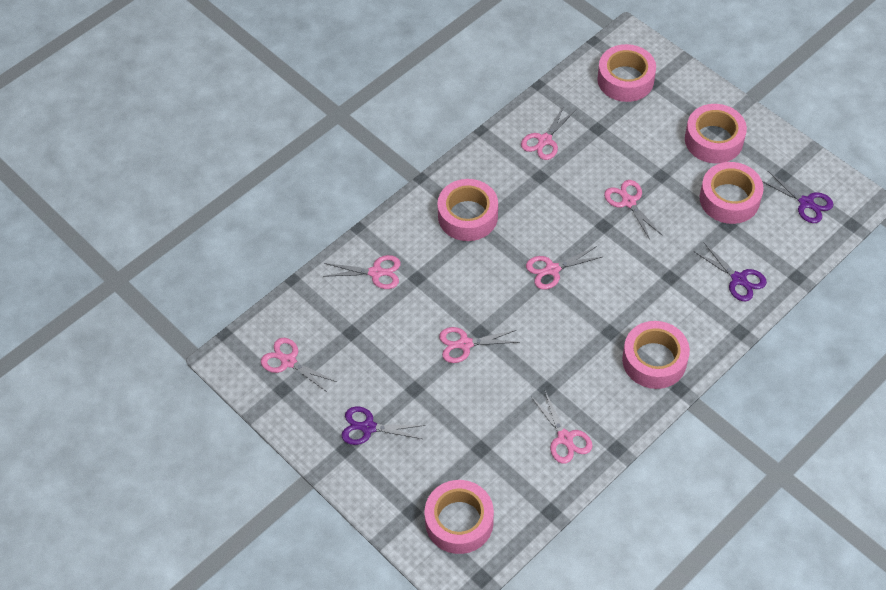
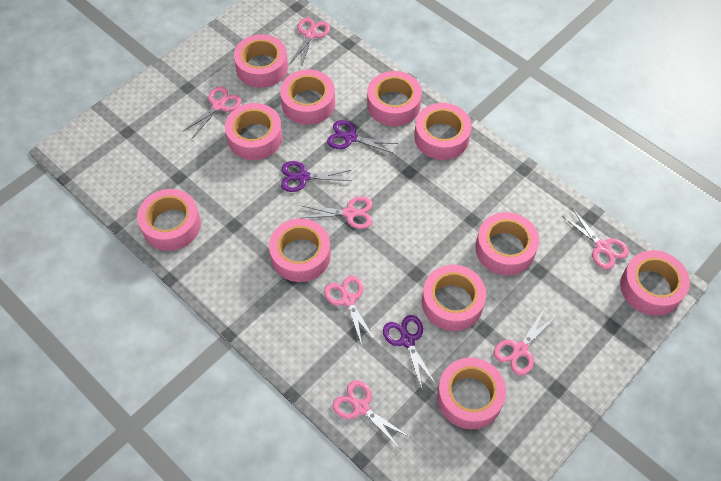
pink tape: 6 -> 11

